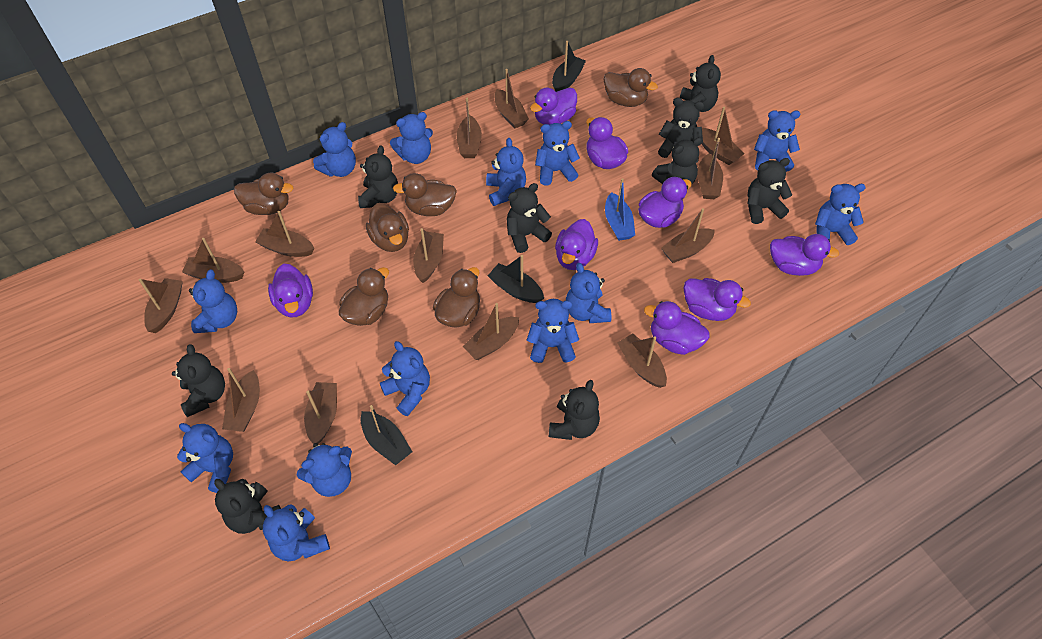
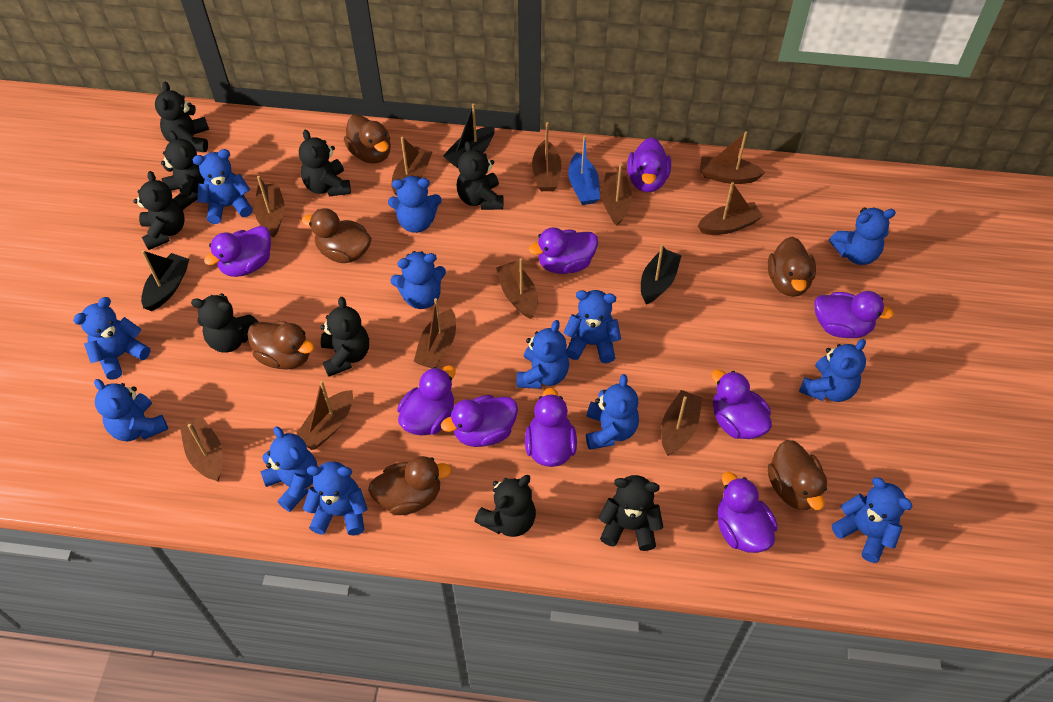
brown boat: 13 -> 11
purple duck: 8 -> 9

